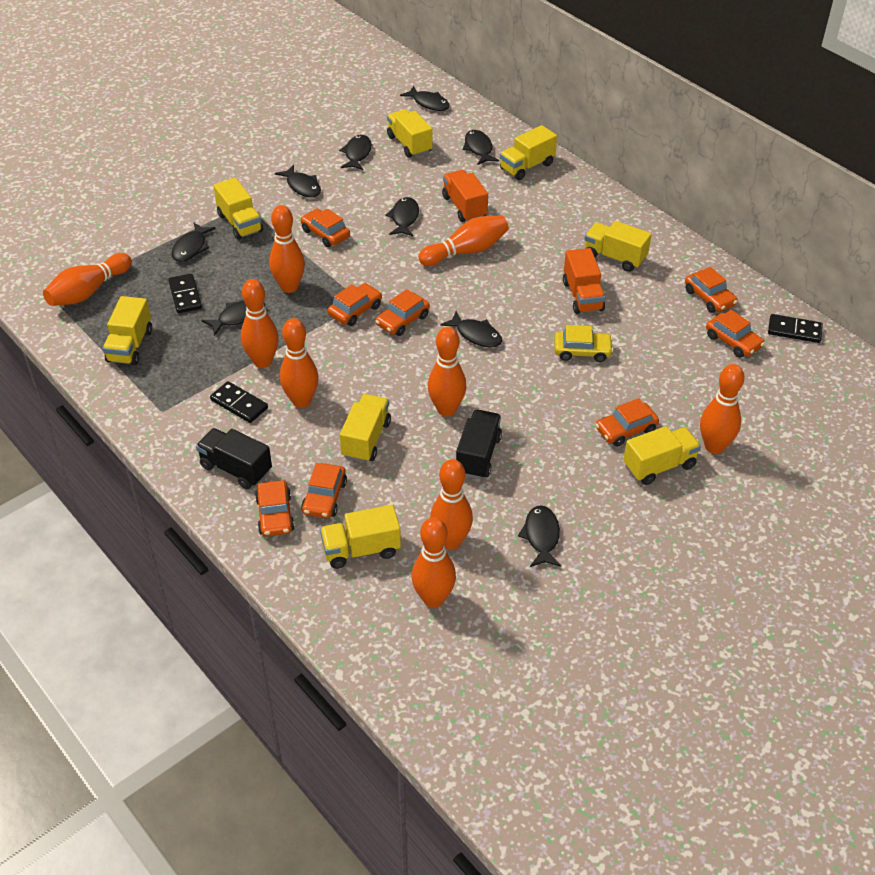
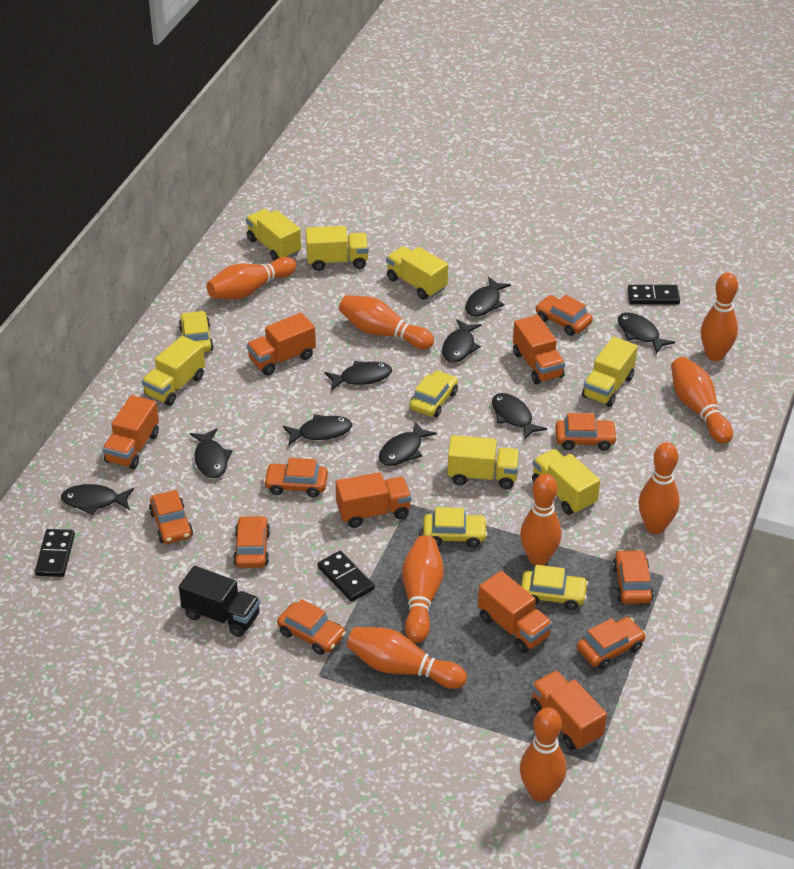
black truck: 2 -> 1
orange truck: 2 -> 6
yellow car: 1 -> 4
yellow truck: 8 -> 7

